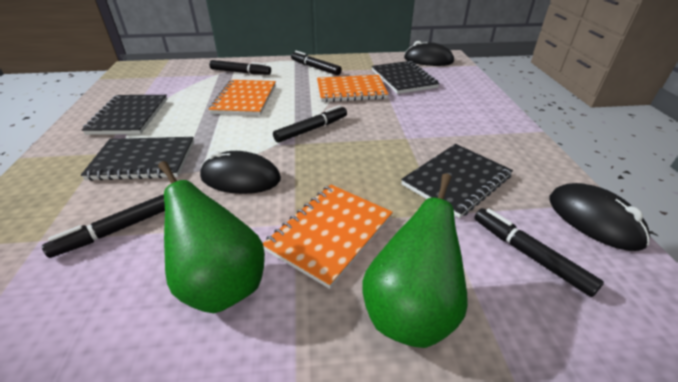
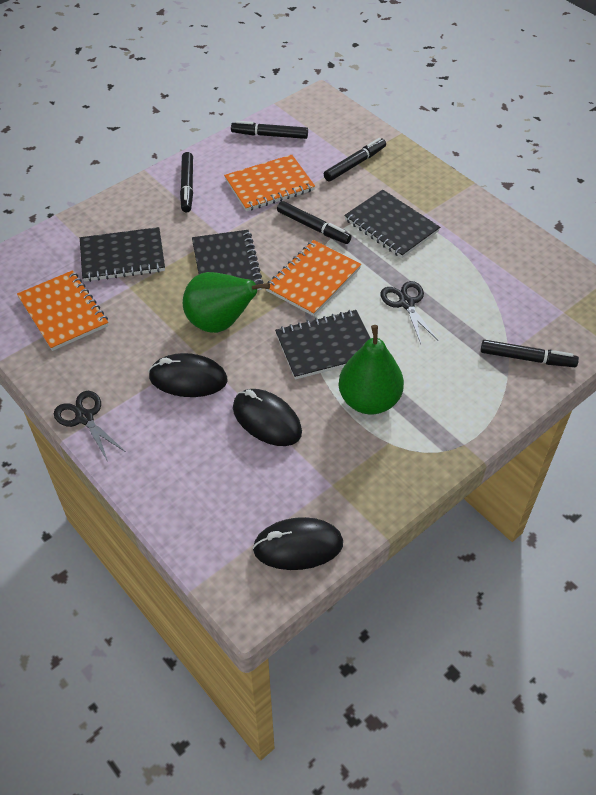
black scissors: 0 -> 2

